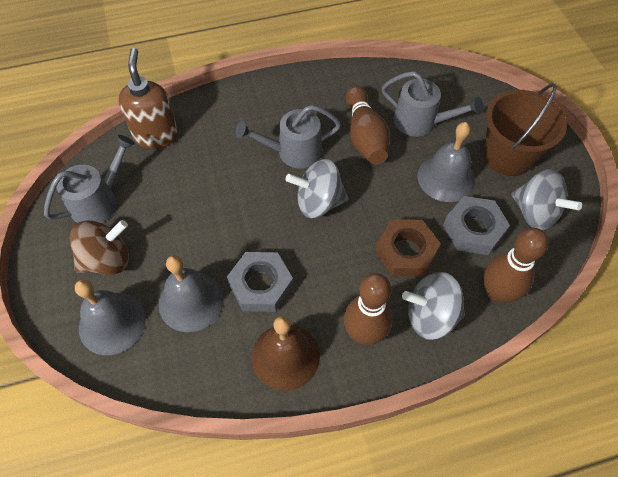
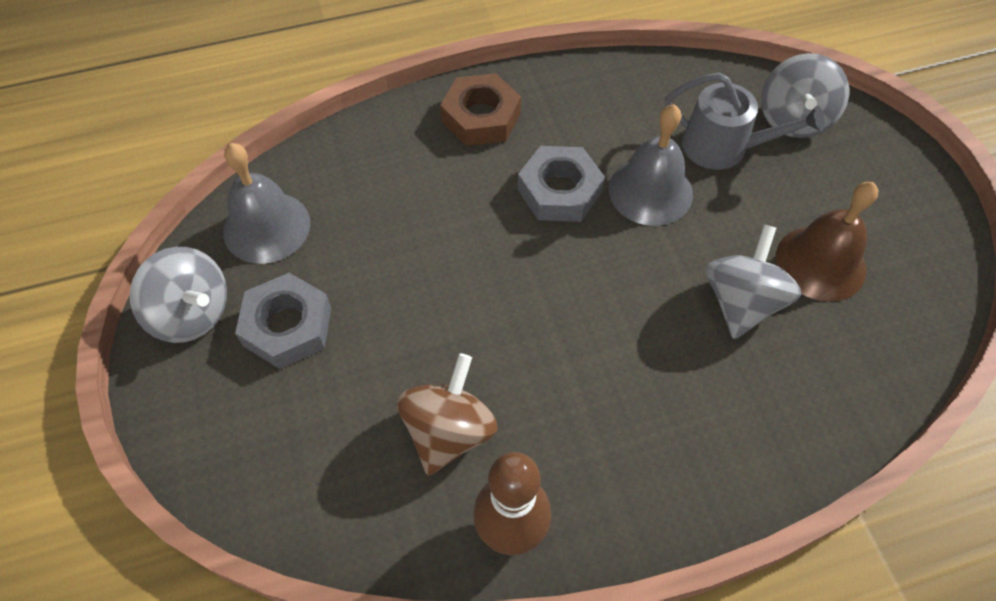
brown bowling pin: 3 -> 1
brown bucket: 1 -> 0
brown soap dispenser: 1 -> 0
grey bell: 3 -> 2
grey watering can: 3 -> 1

